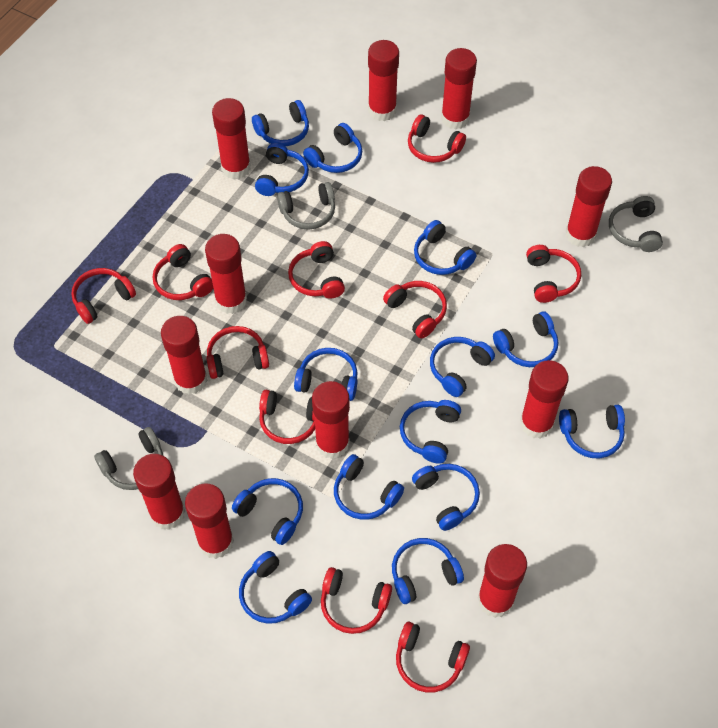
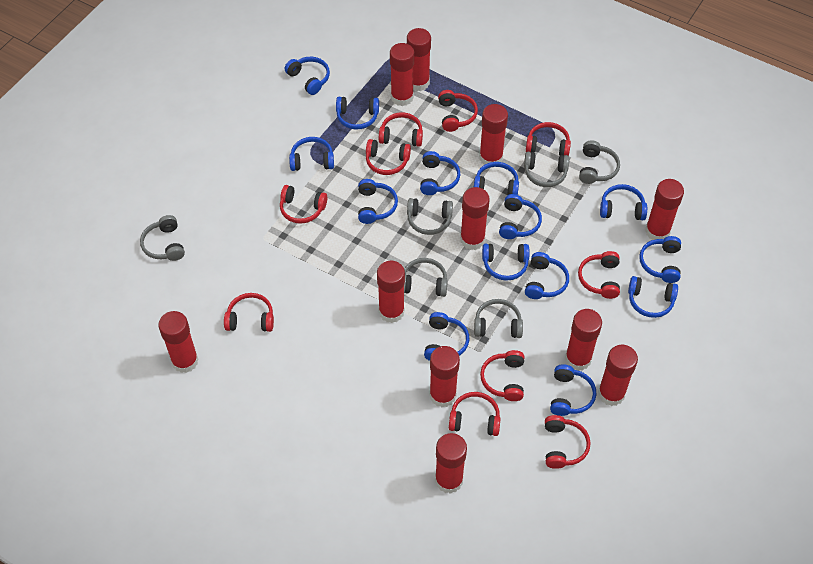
grey headphones: 3 -> 6

